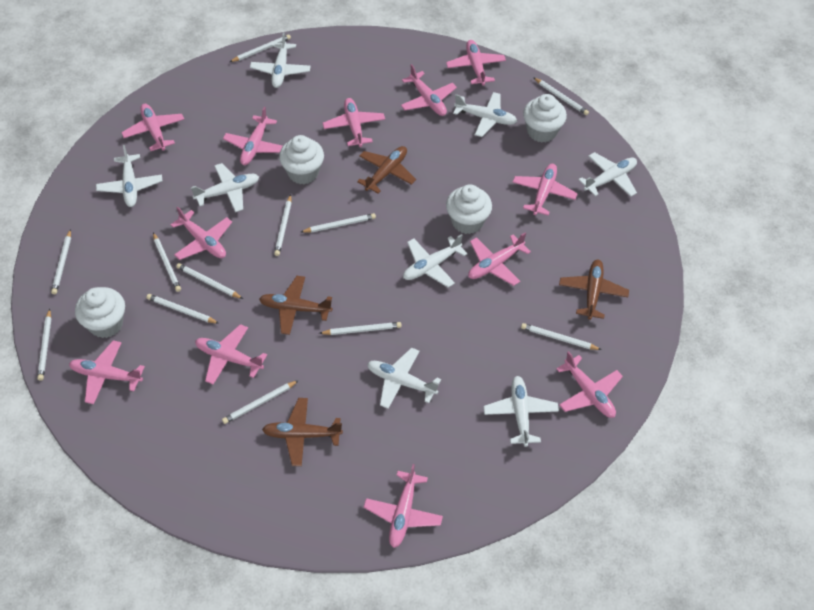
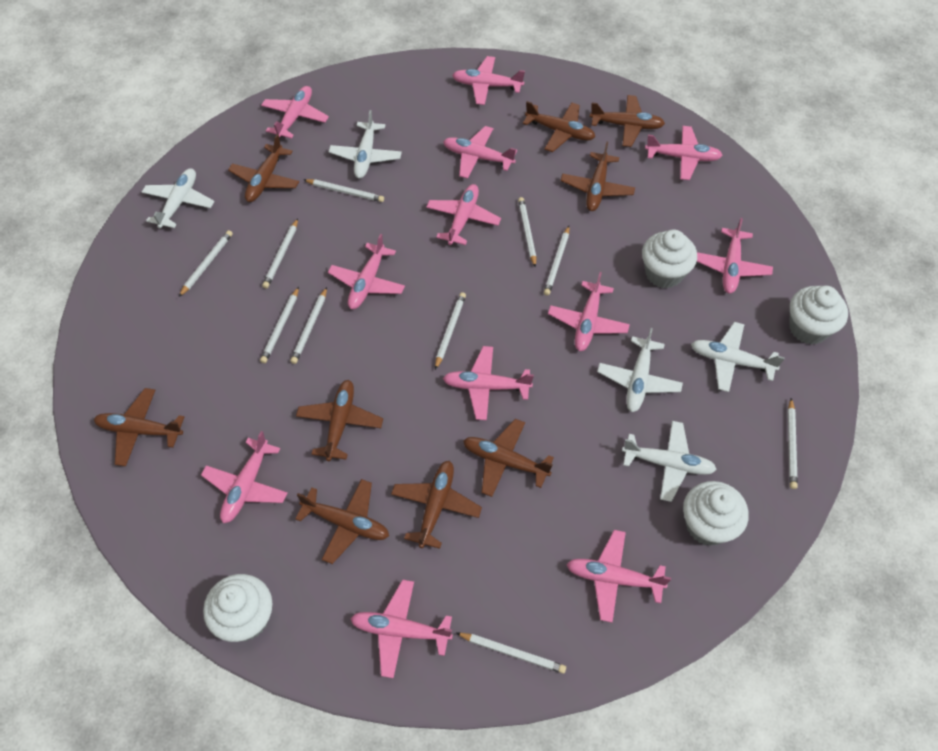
brown plane: 4 -> 9
white pencil: 12 -> 10
white plane: 8 -> 5

